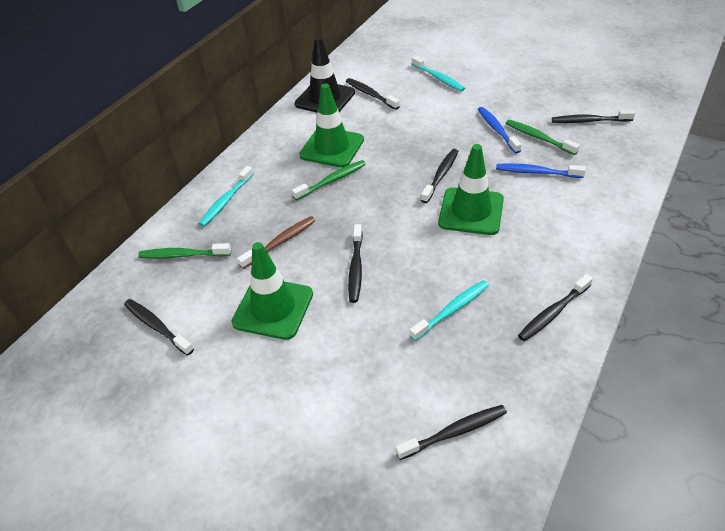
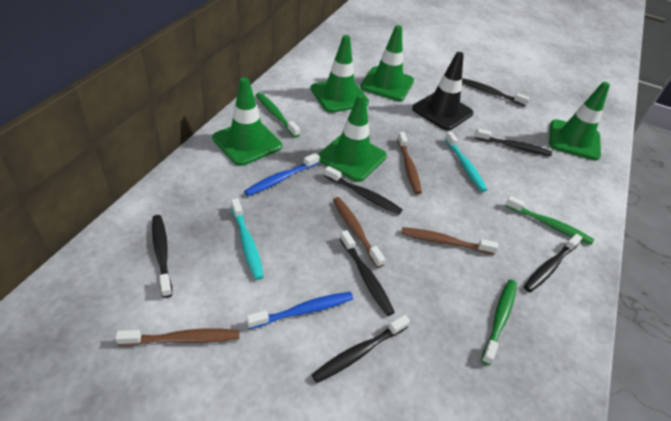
brown toothbrush: 1 -> 4
green traffic cone: 3 -> 5
turquoise toothbrush: 3 -> 2

